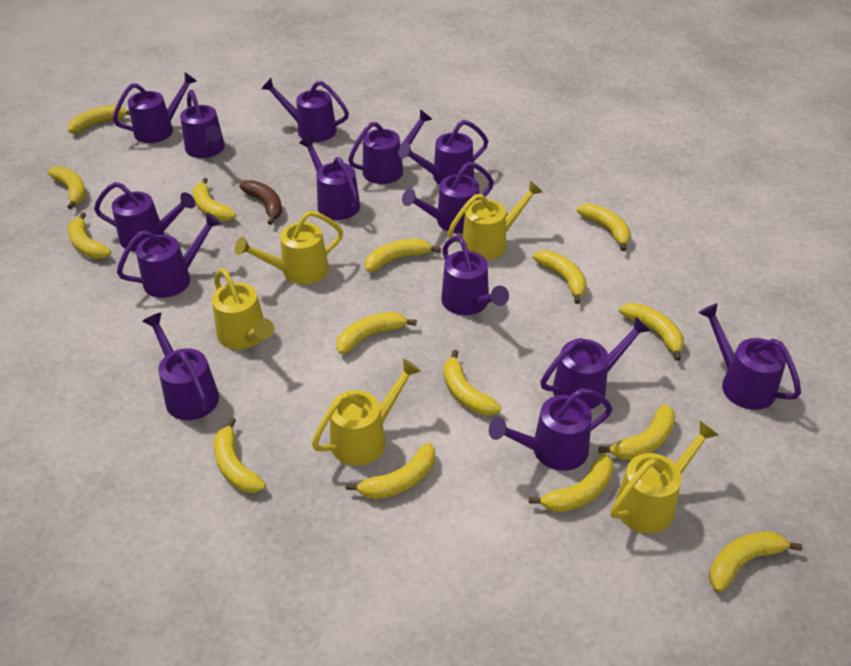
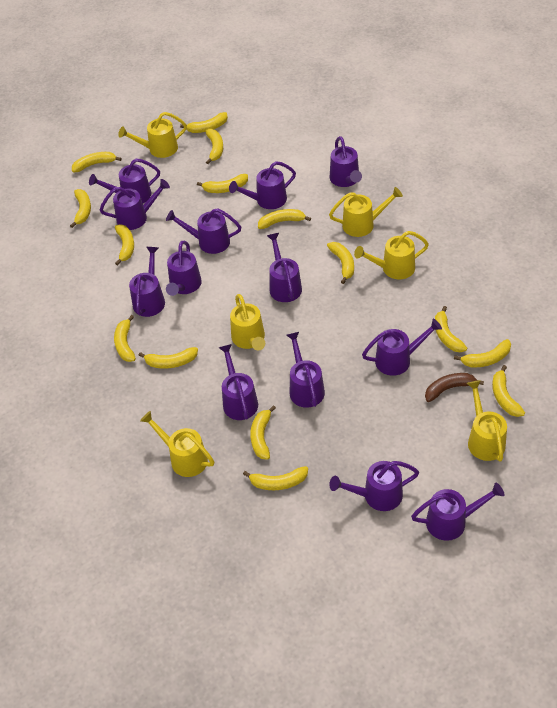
purple watering can: 14 -> 13
yellow watering can: 5 -> 6

